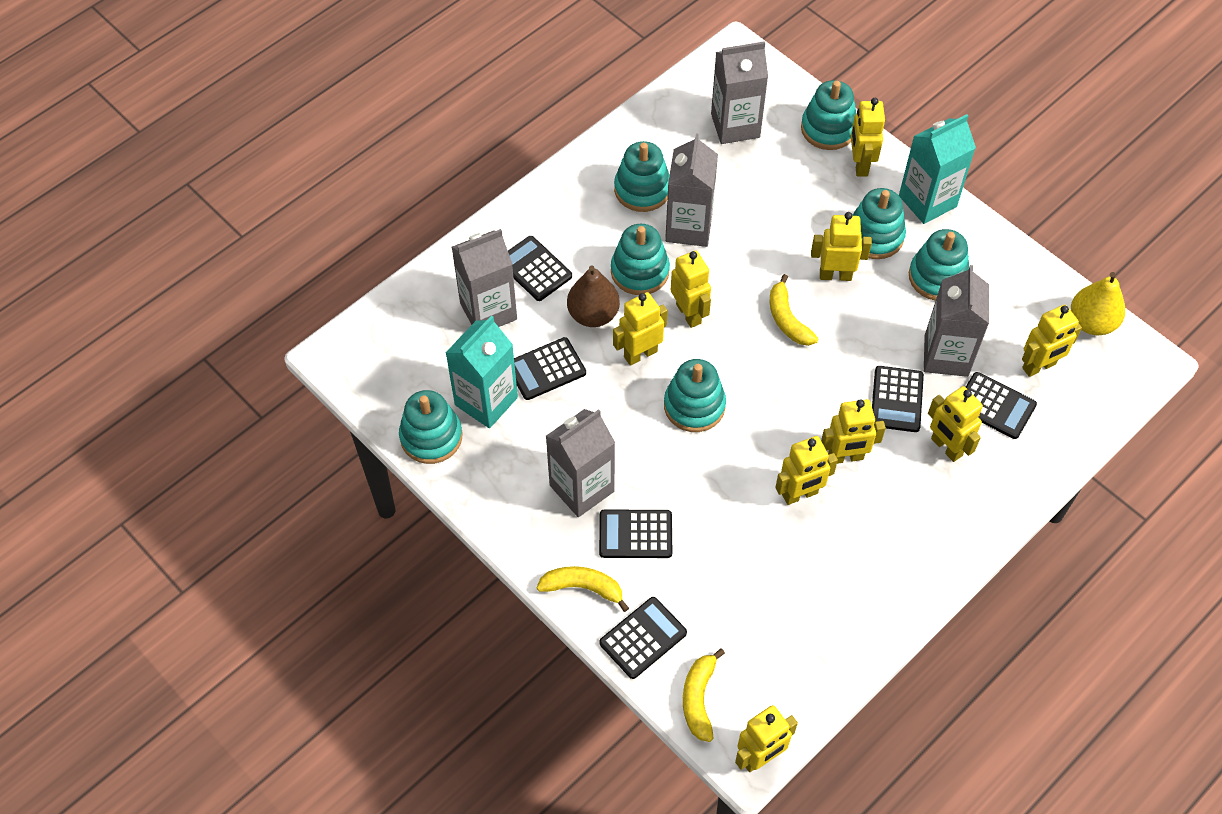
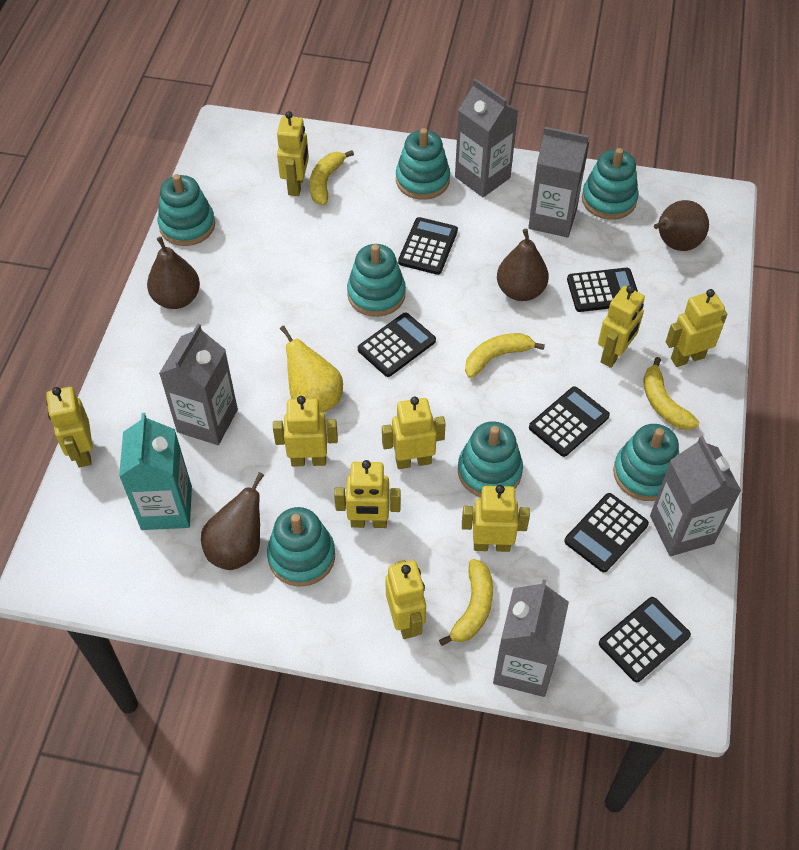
brown pear: 1 -> 4
turquoise carton: 2 -> 1
yellow banana: 3 -> 4

